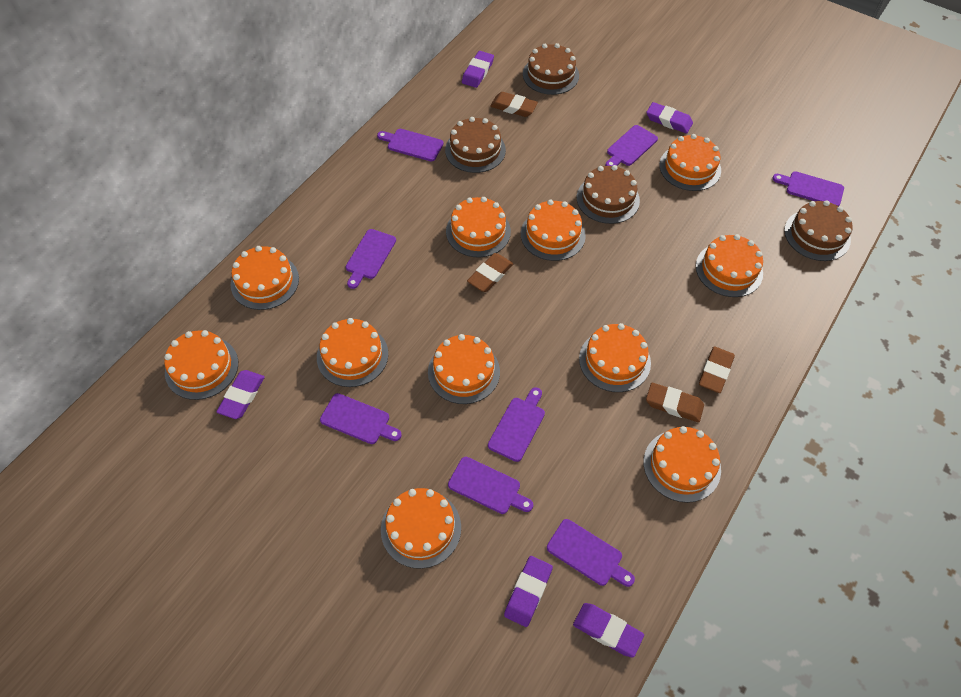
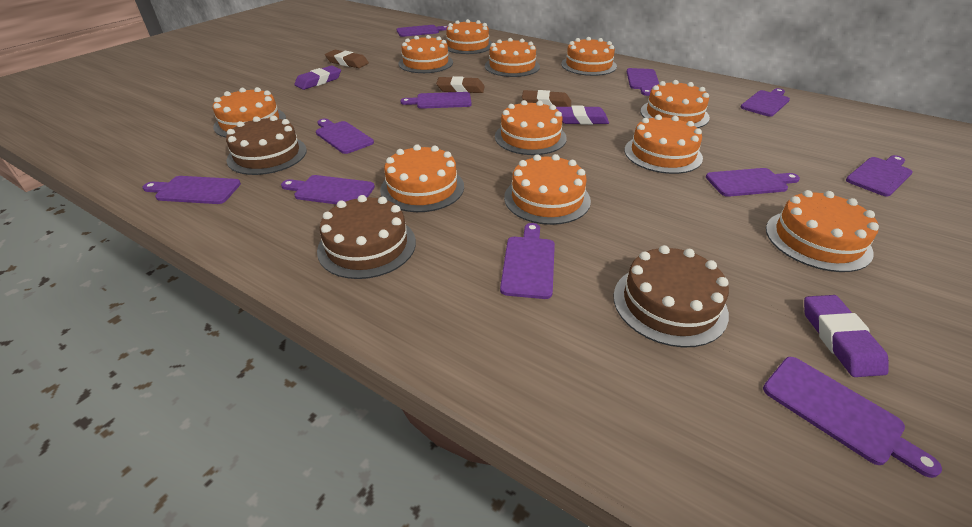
brown cake: 4 -> 3
brown eraser: 4 -> 3
purple cutting board: 8 -> 11
purple eraser: 5 -> 3

